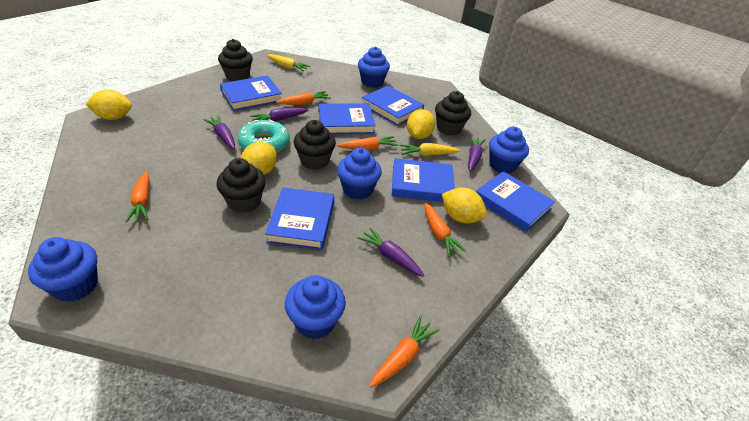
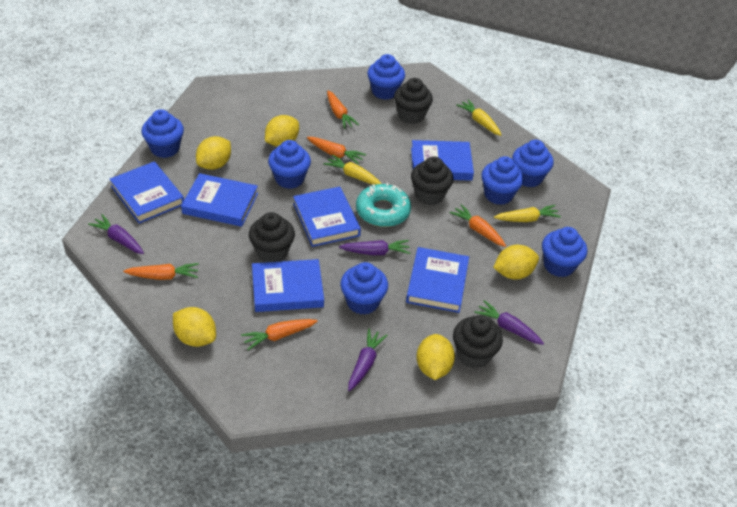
blue cupcake: 5 -> 7
yellow carrot: 2 -> 3
yellow lemon: 4 -> 5

